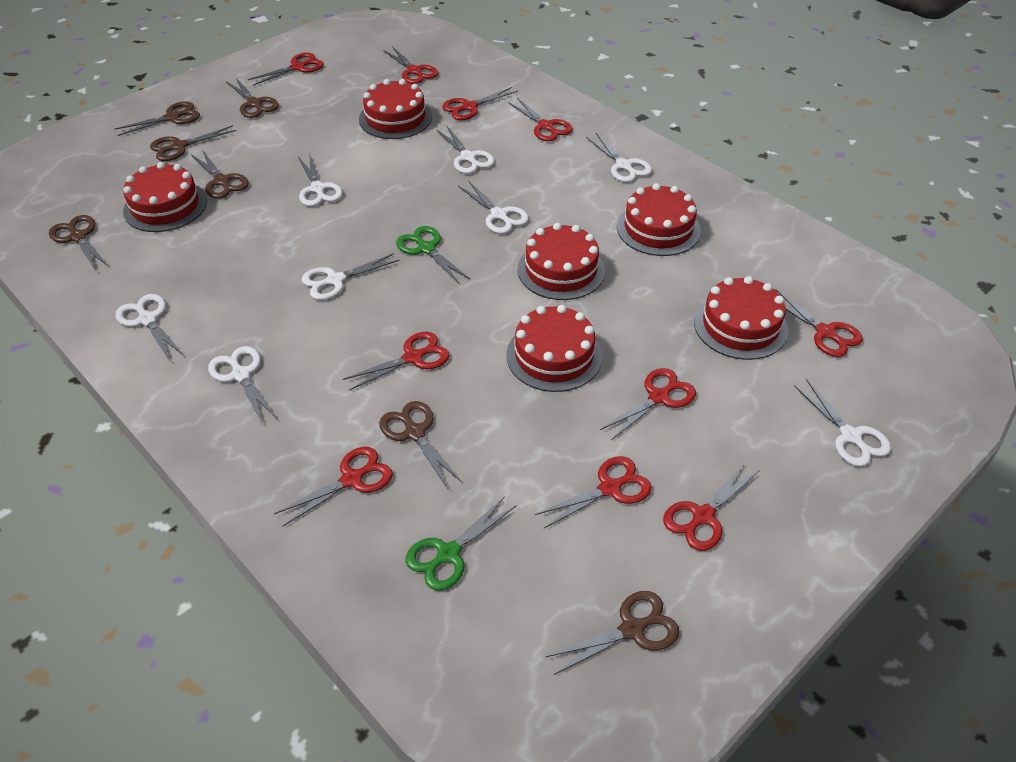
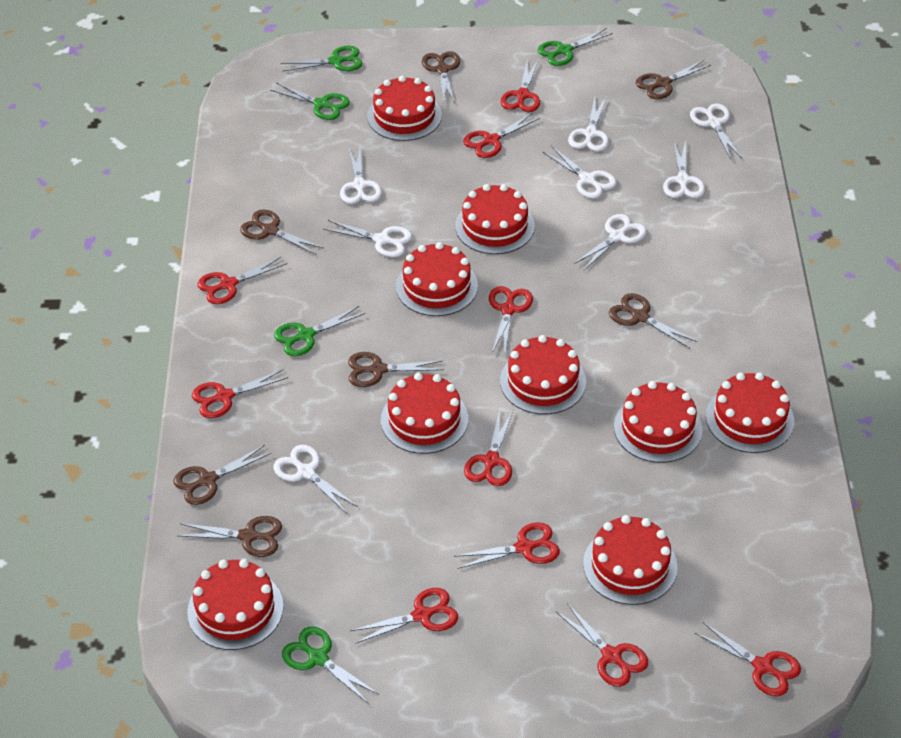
green scissors: 2 -> 5
red cake: 6 -> 9

